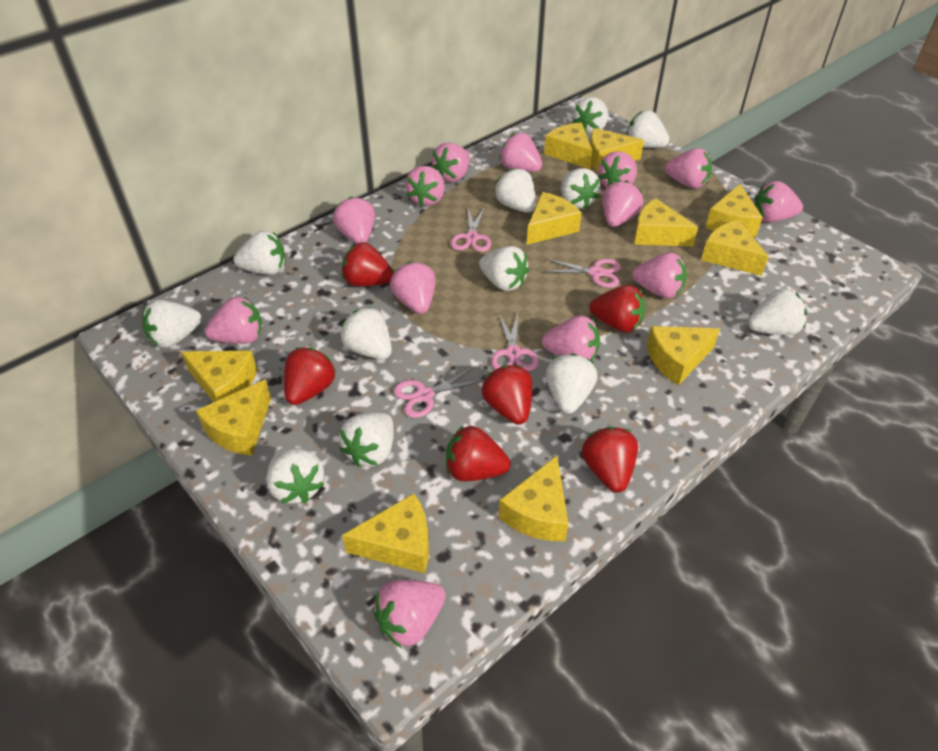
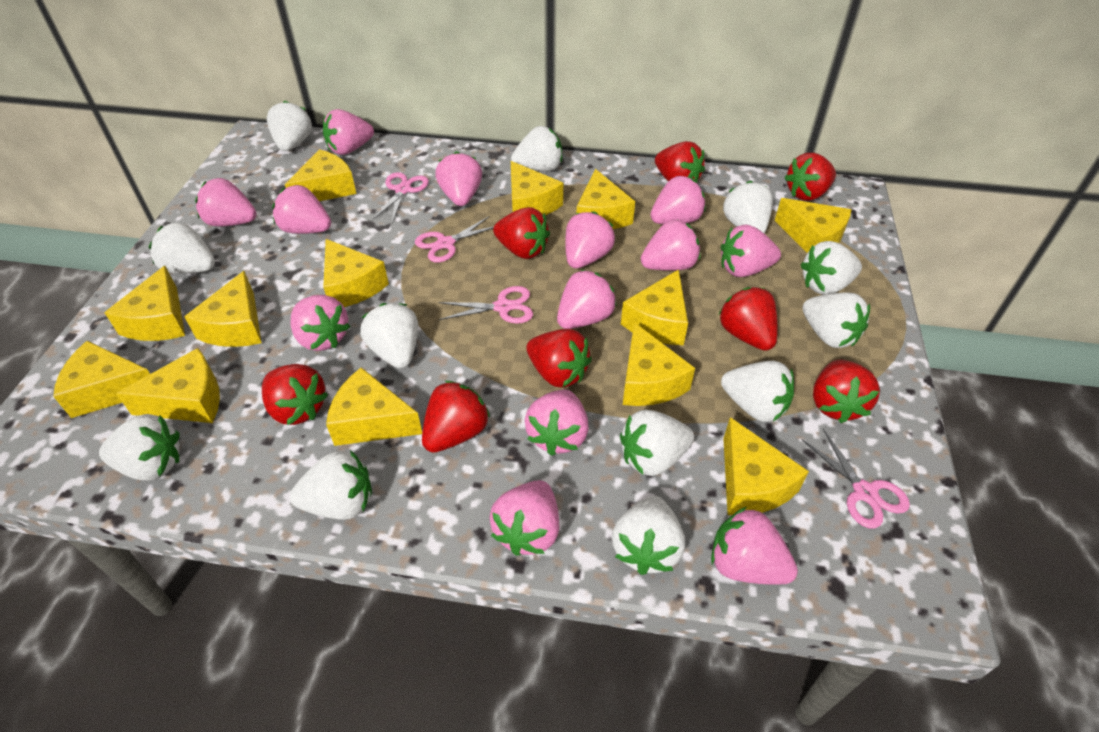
red strawberry: 6 -> 8
yellow cheese: 11 -> 13

